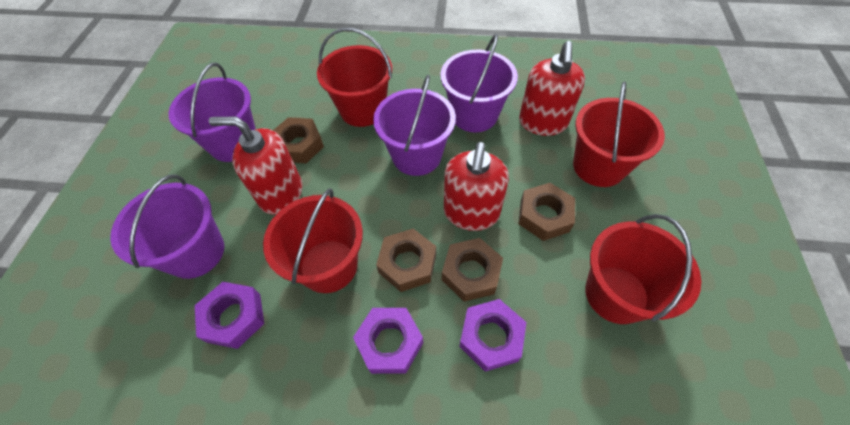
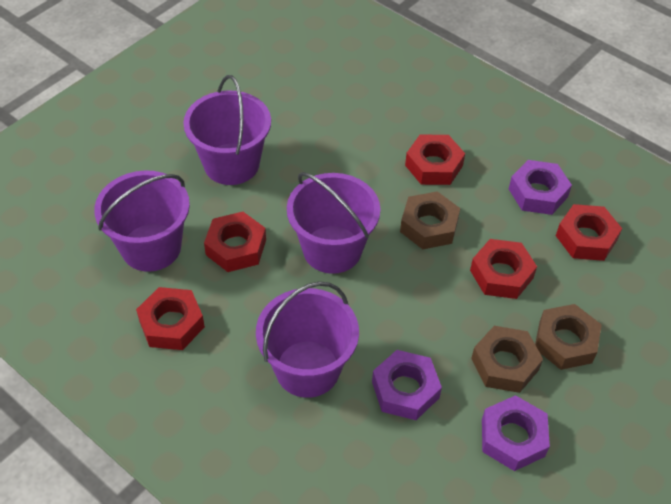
brown nut: 4 -> 3
red bucket: 4 -> 0
red nut: 0 -> 5
red soap dispenser: 3 -> 0

